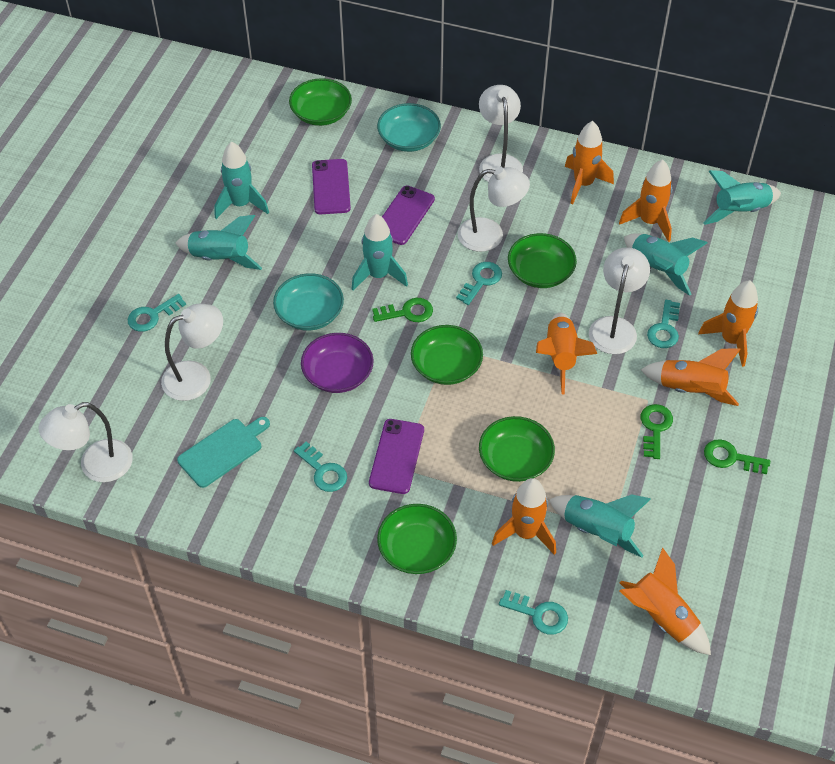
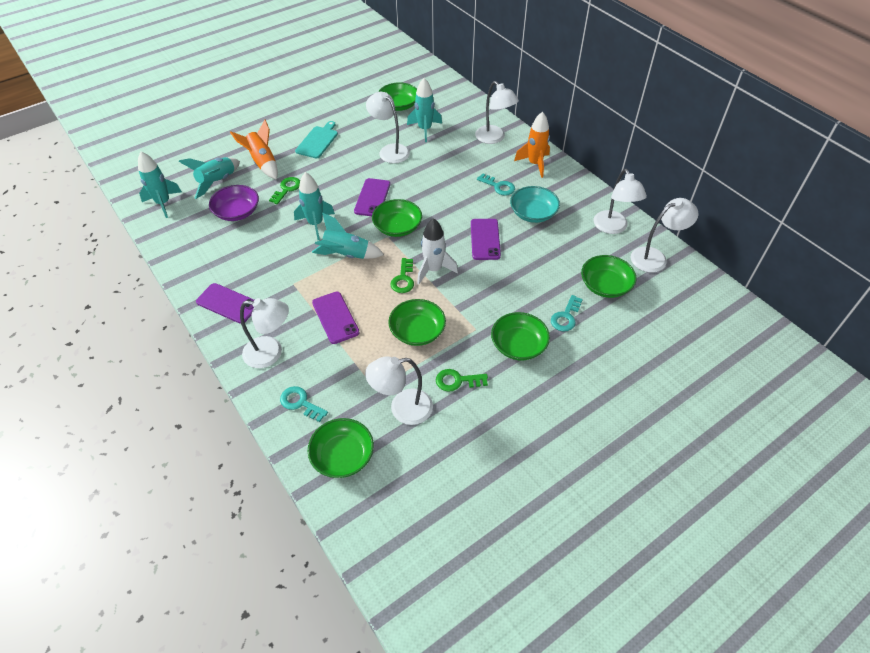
green bowl: 5 -> 6
orange rocket: 7 -> 2
purple phone: 3 -> 4
turquoise bowl: 2 -> 1
turquoise key: 5 -> 3
turquoise rocket: 6 -> 5
white lamp: 5 -> 6
white rocket: 0 -> 1

